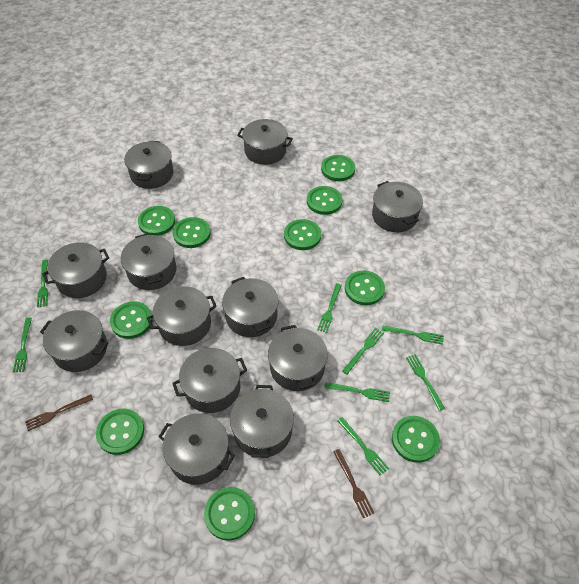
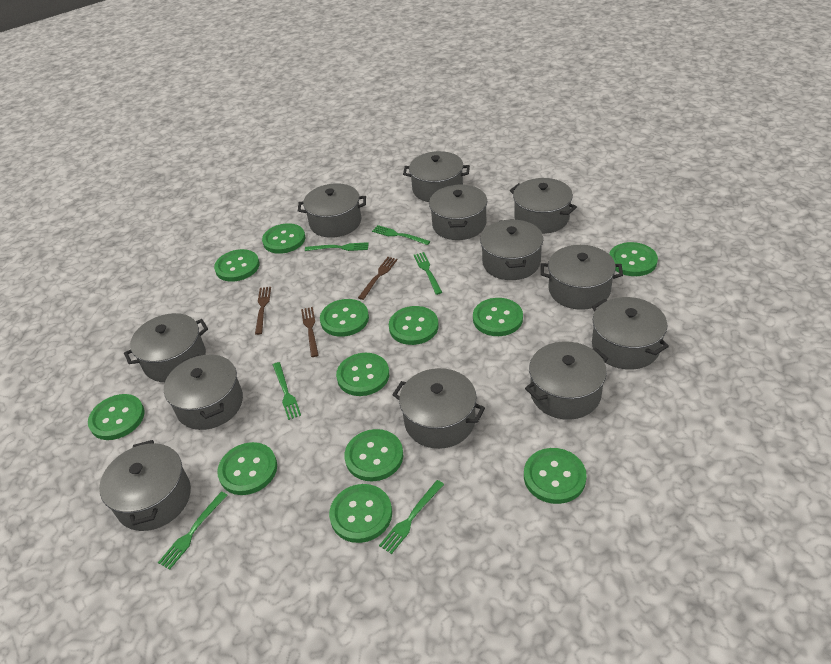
brown fork: 2 -> 3
green button: 10 -> 12
green fork: 8 -> 6

